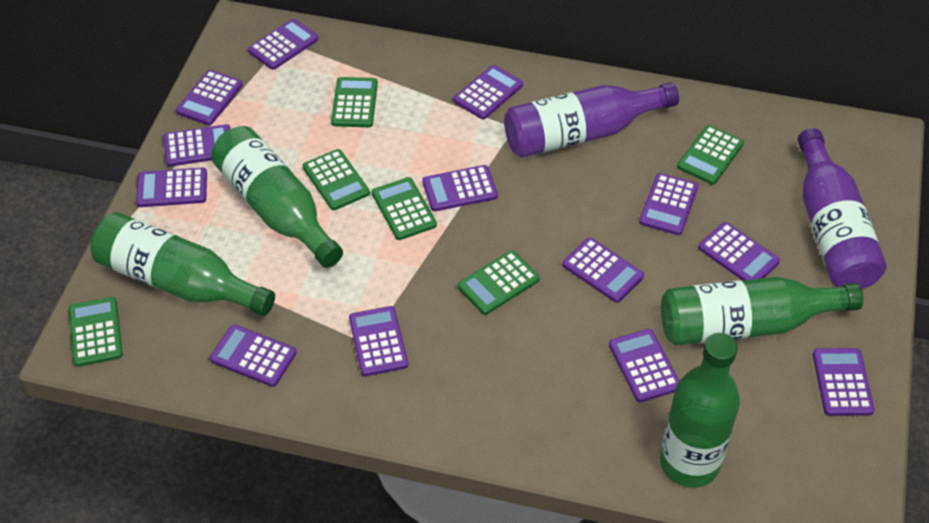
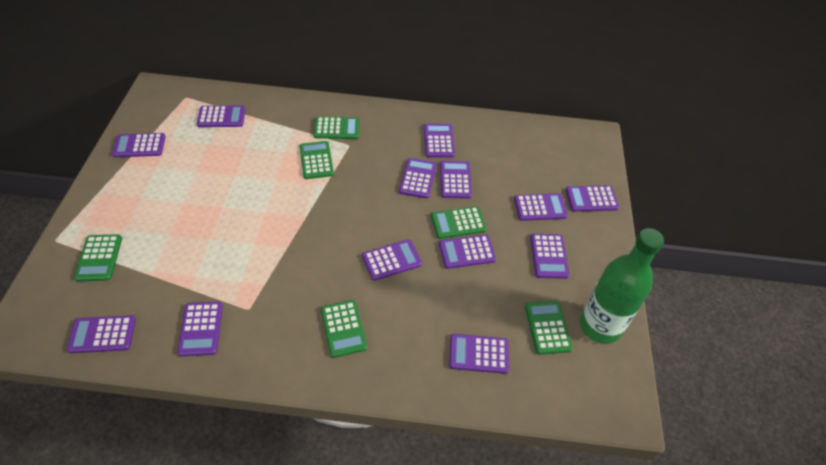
green bottle: 4 -> 1
purple bottle: 2 -> 0

